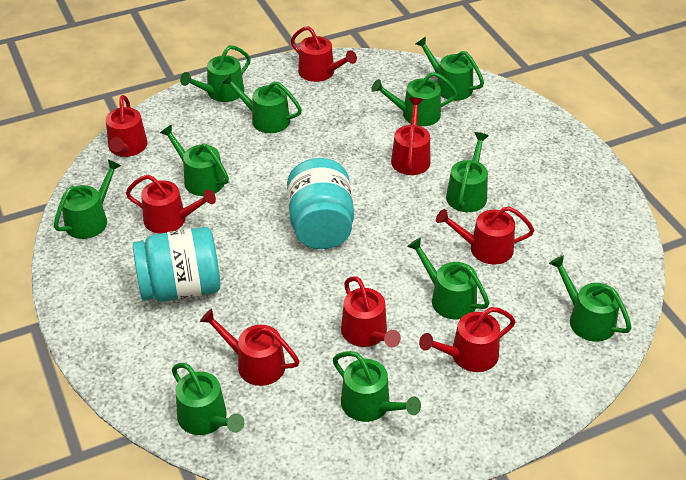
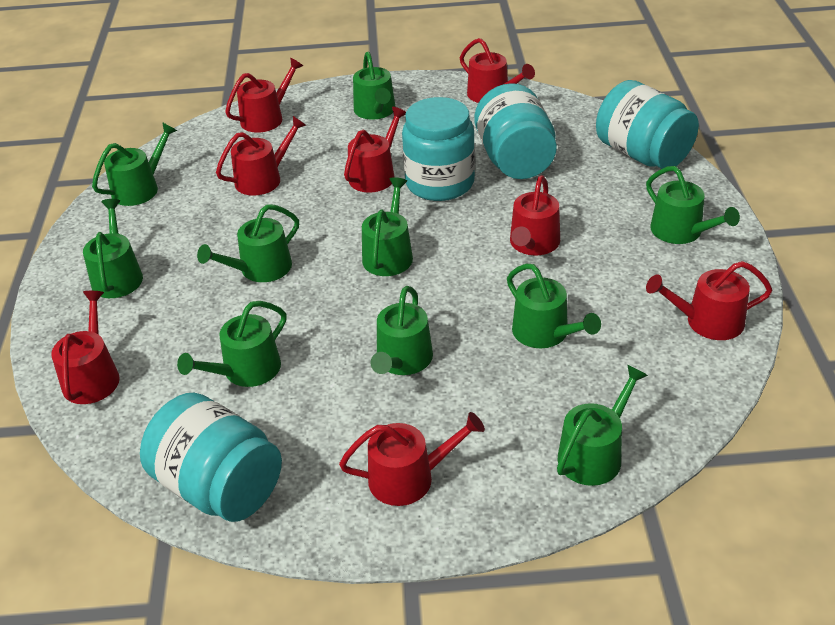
green watering can: 11 -> 10
turquoise jar: 2 -> 4

